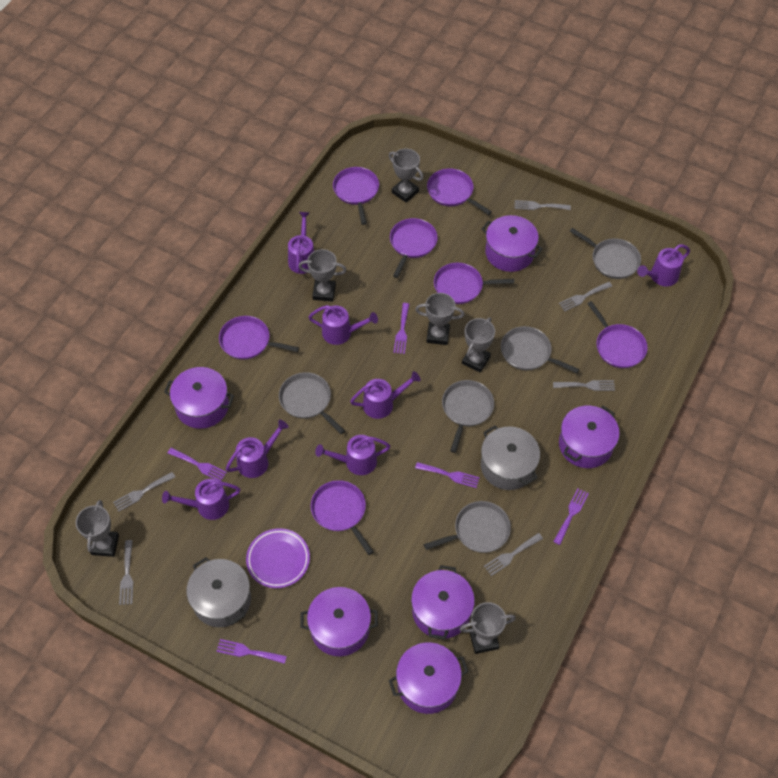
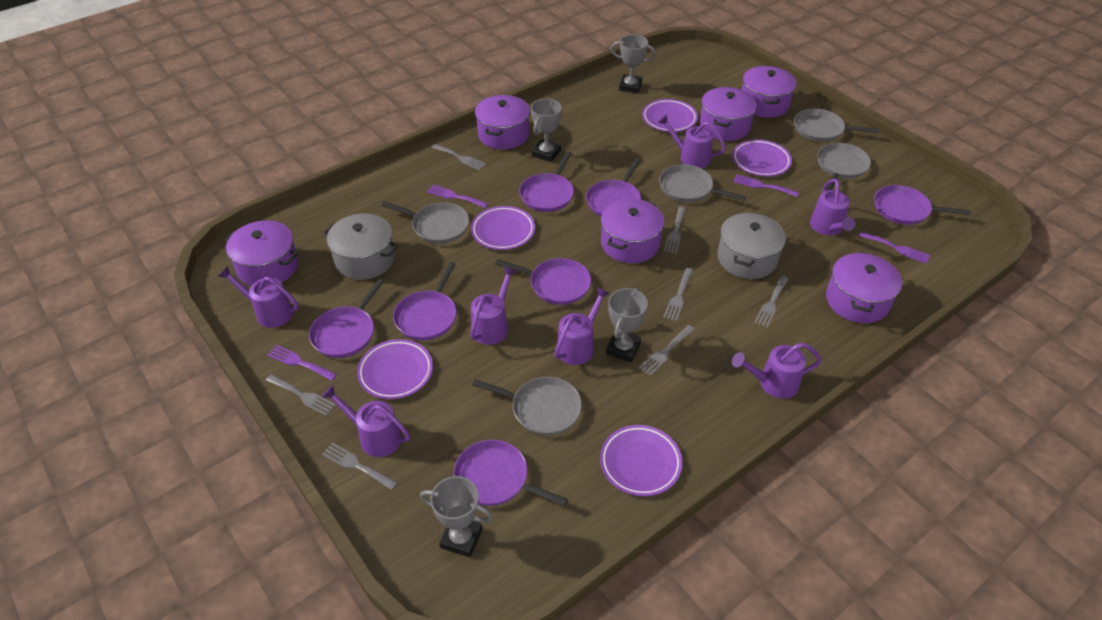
grey fork: 6 -> 7
grey trophy: 6 -> 4
purple fork: 5 -> 4
purple plate: 1 -> 5

